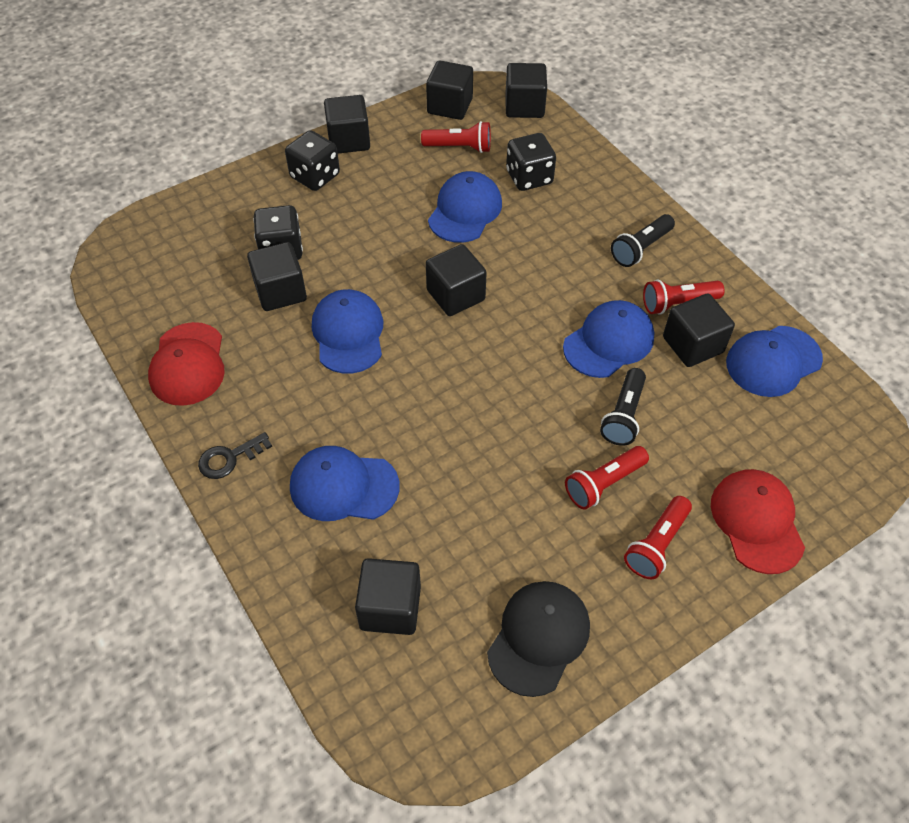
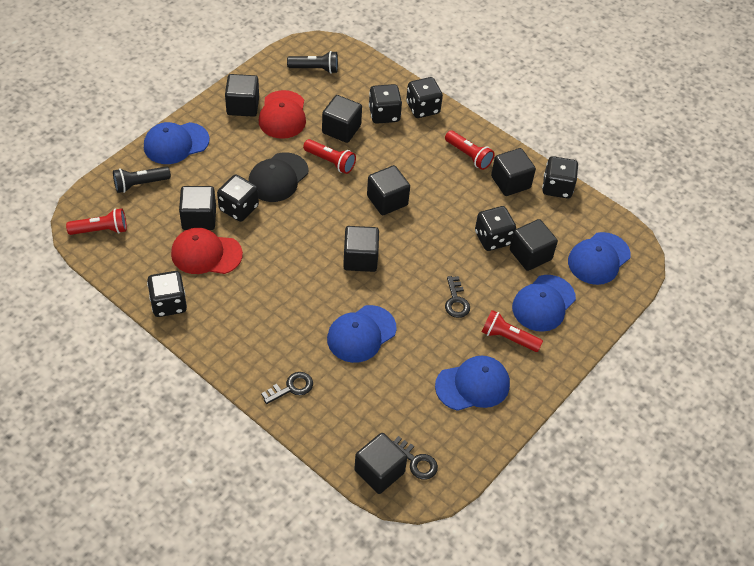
black cube: 7 -> 8
black dice: 3 -> 6
black key: 1 -> 3

